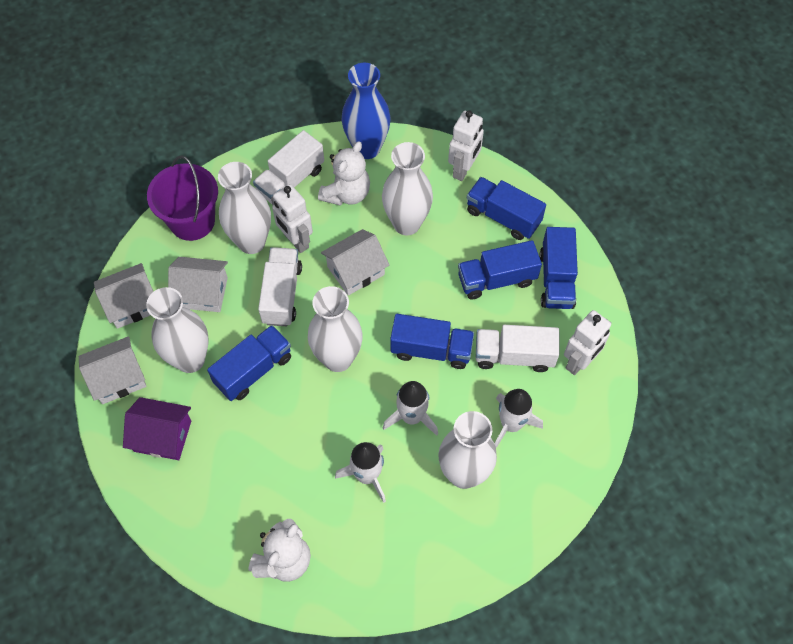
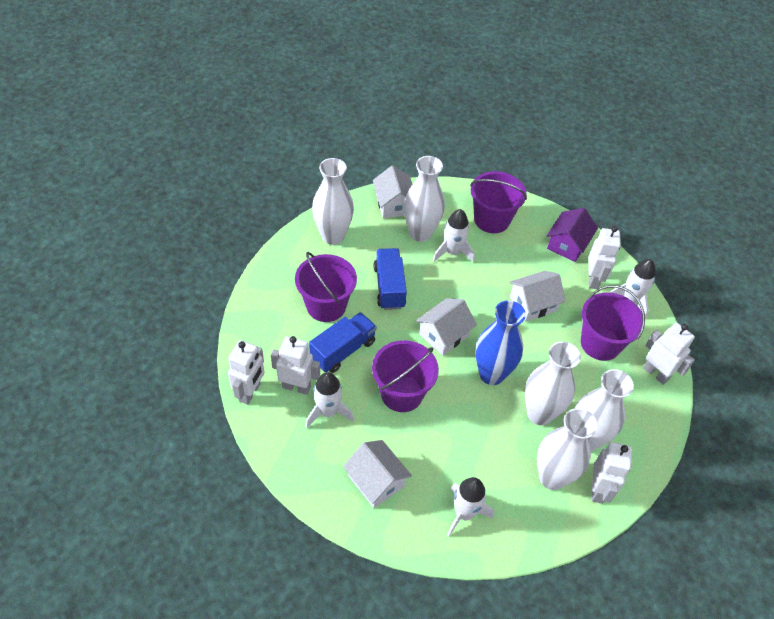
blue truck: 5 -> 2
purple bucket: 1 -> 4
white robot: 3 -> 5
white rocket: 3 -> 4
white teddy bear: 2 -> 0
white truck: 3 -> 0

